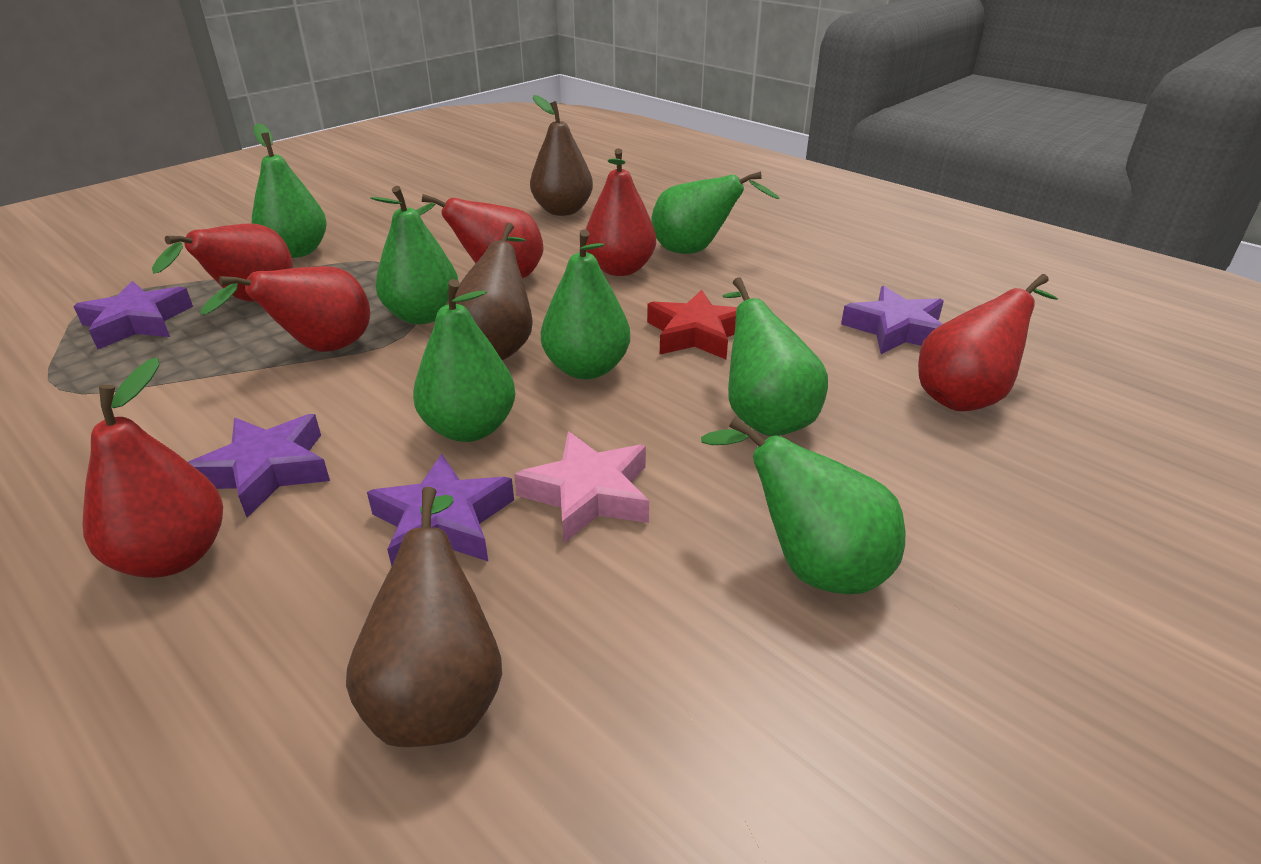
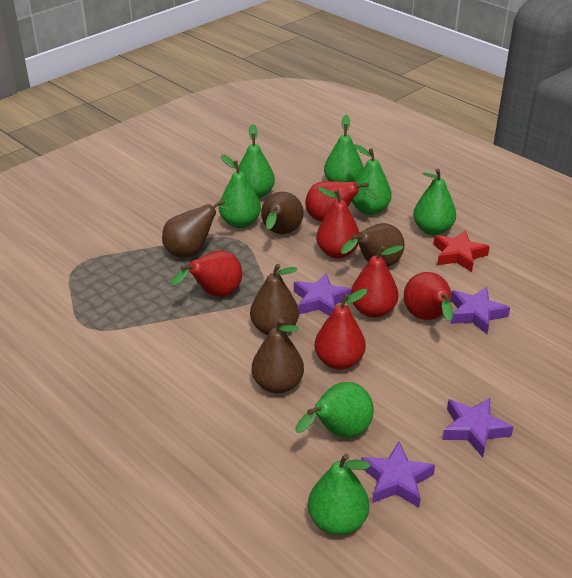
brown pear: 3 -> 5
pink star: 1 -> 0

